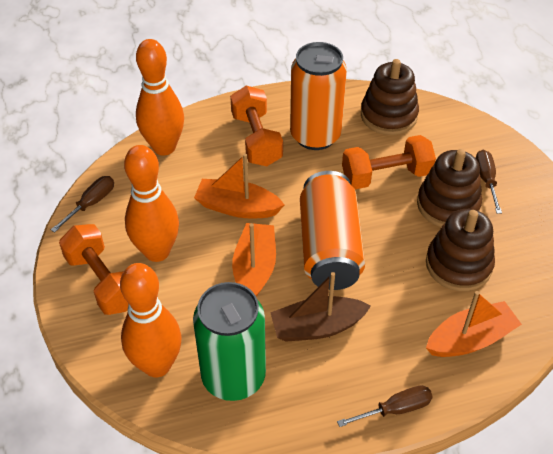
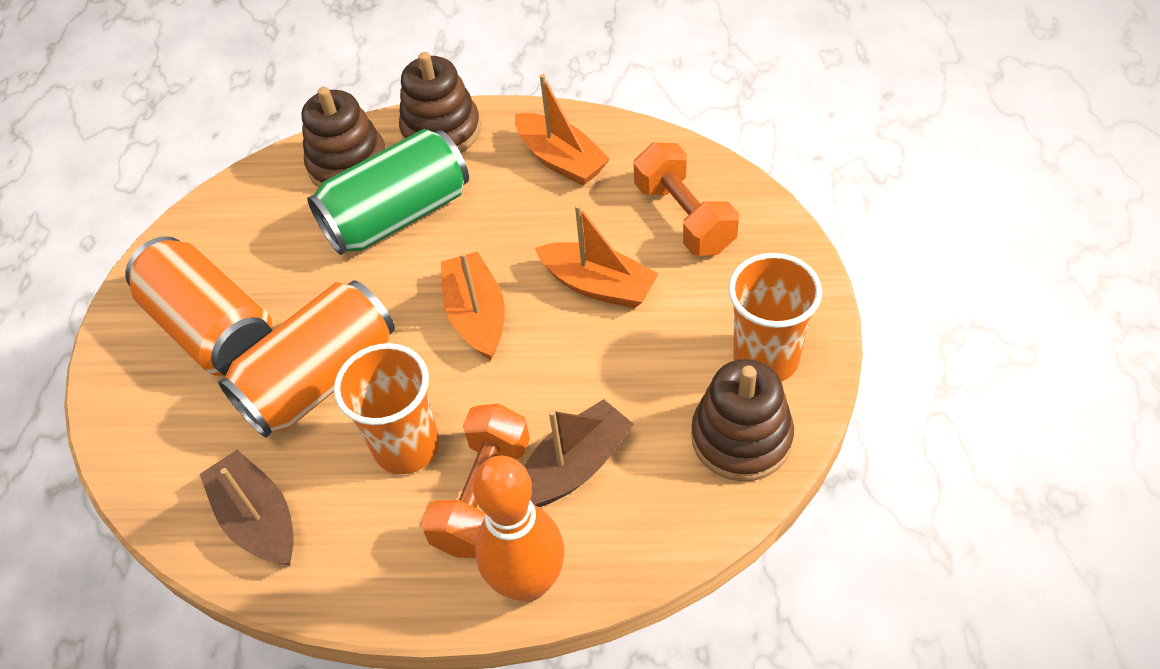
brown boat: 1 -> 2
brown screwdriver: 3 -> 0
orange bowling pin: 3 -> 1
orange cup: 0 -> 2
orange dumbbell: 3 -> 2

